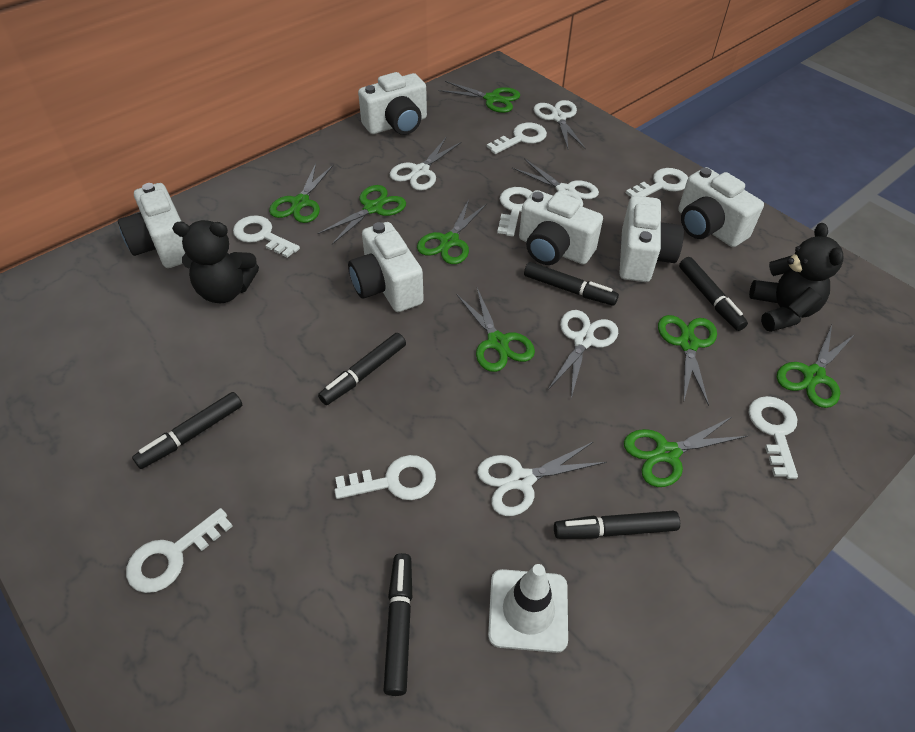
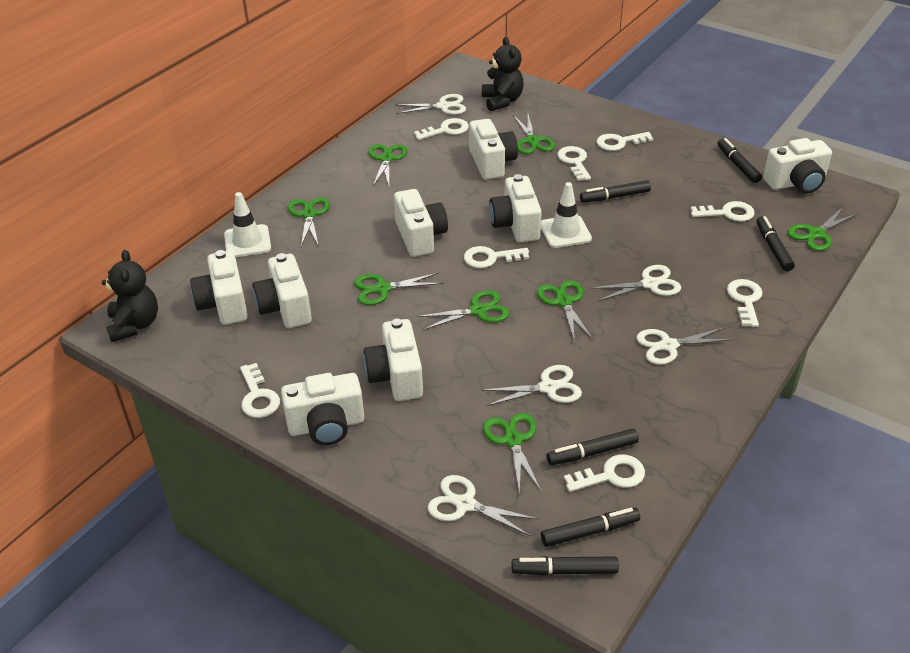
white camera: 6 -> 8
white key: 7 -> 8
white traffic cone: 1 -> 2

